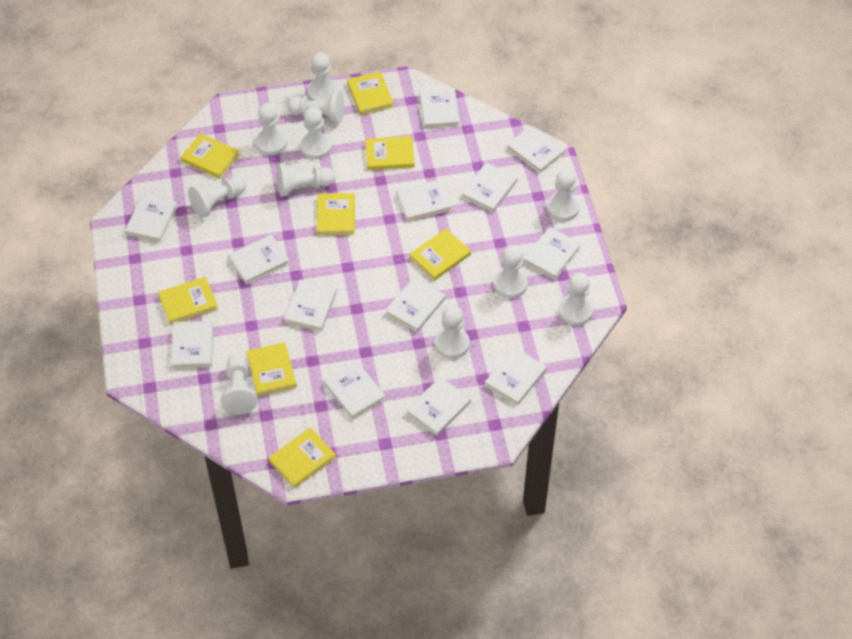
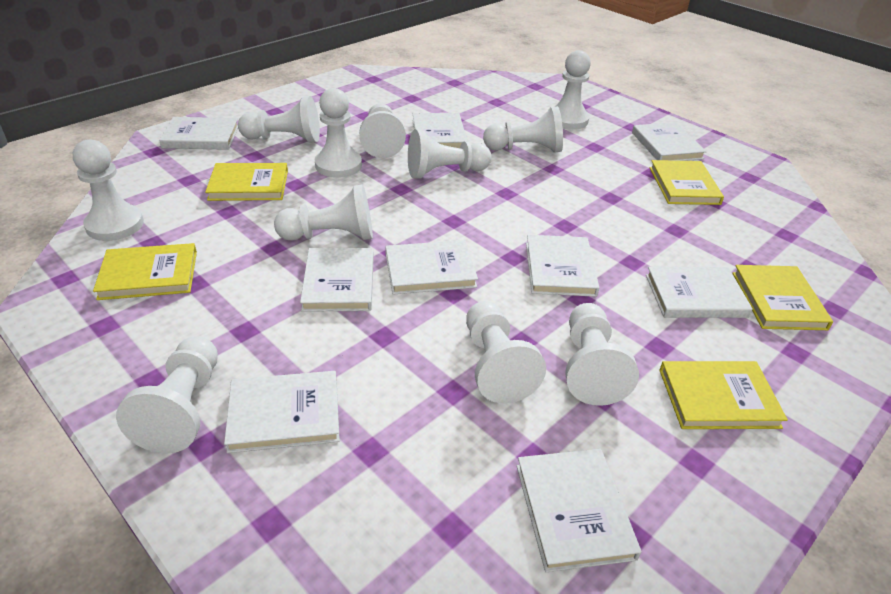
white book: 13 -> 9
yellow book: 8 -> 5

